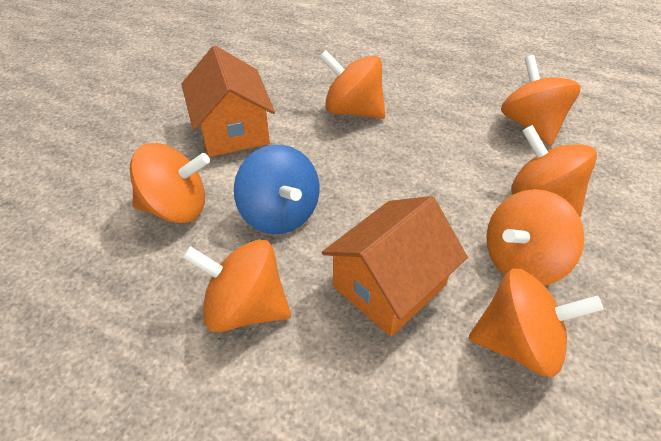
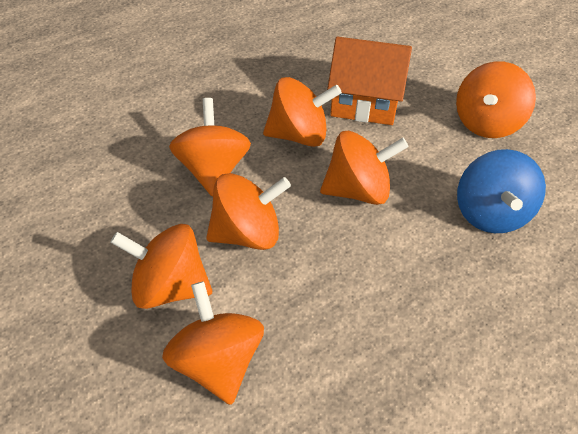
orange house: 2 -> 1

